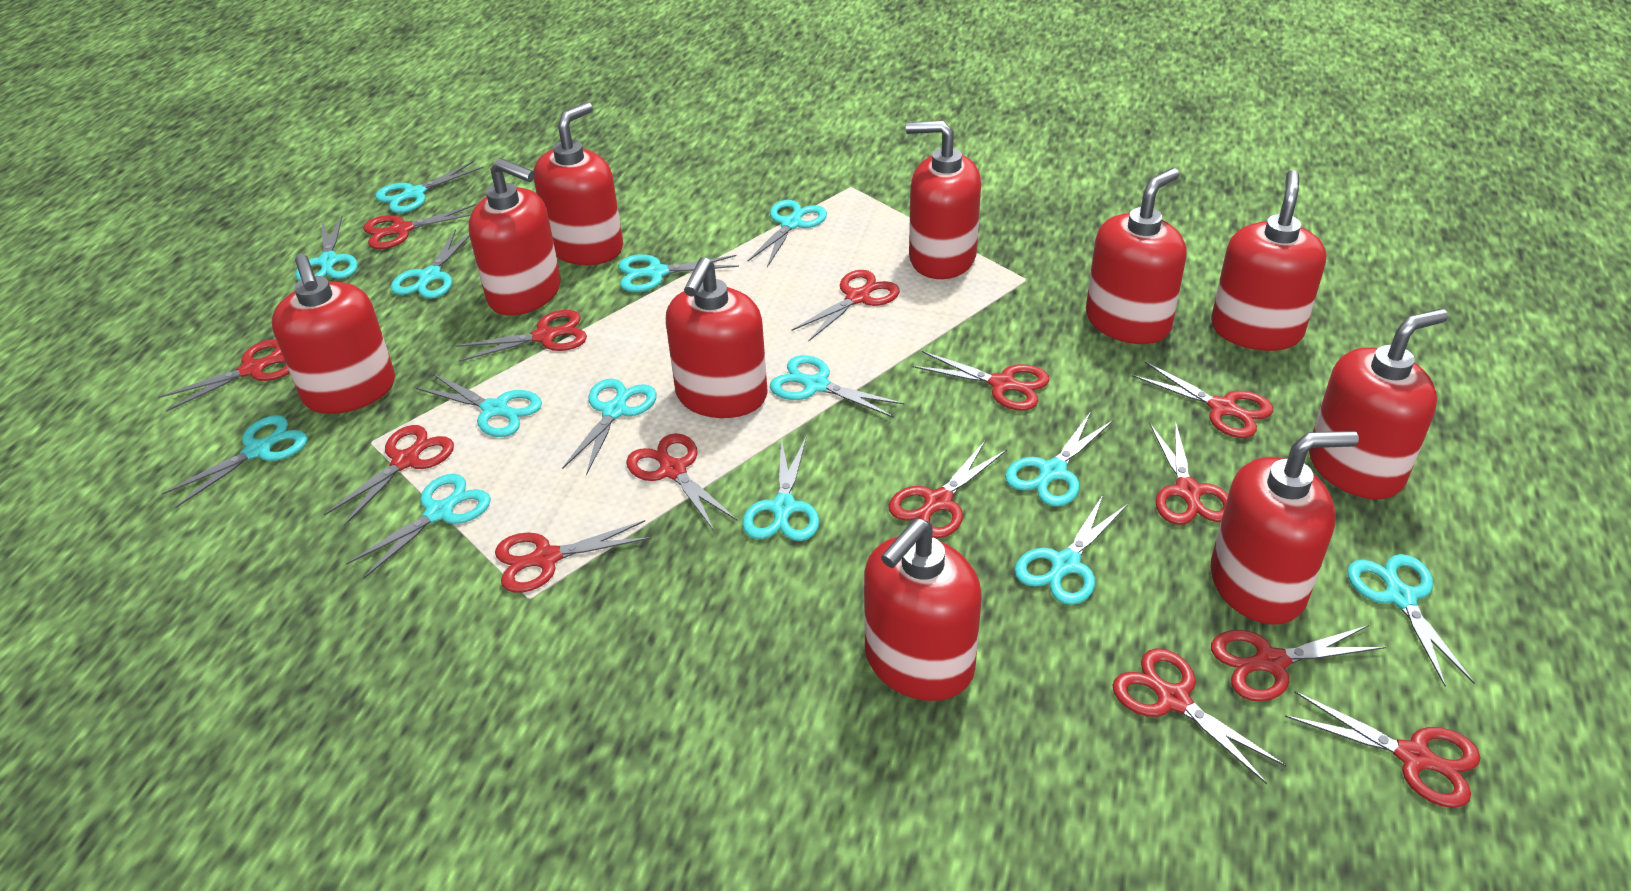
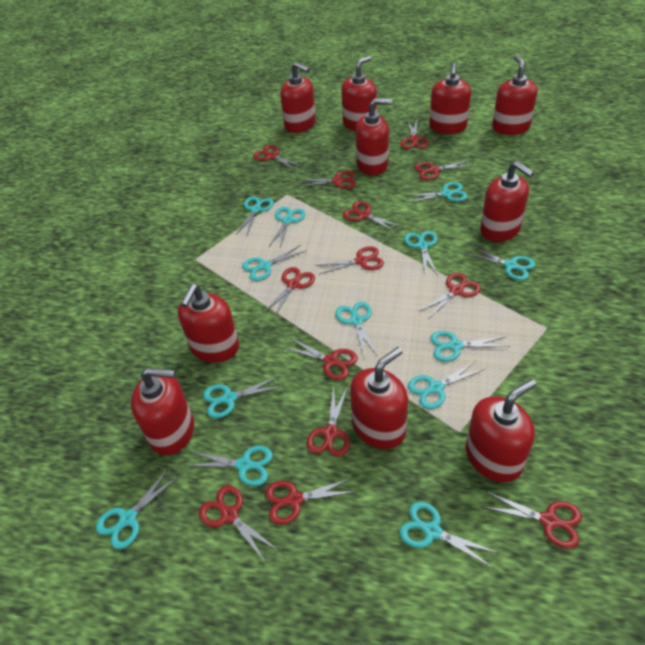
red scissors: 14 -> 13
turquoise scissors: 14 -> 13

